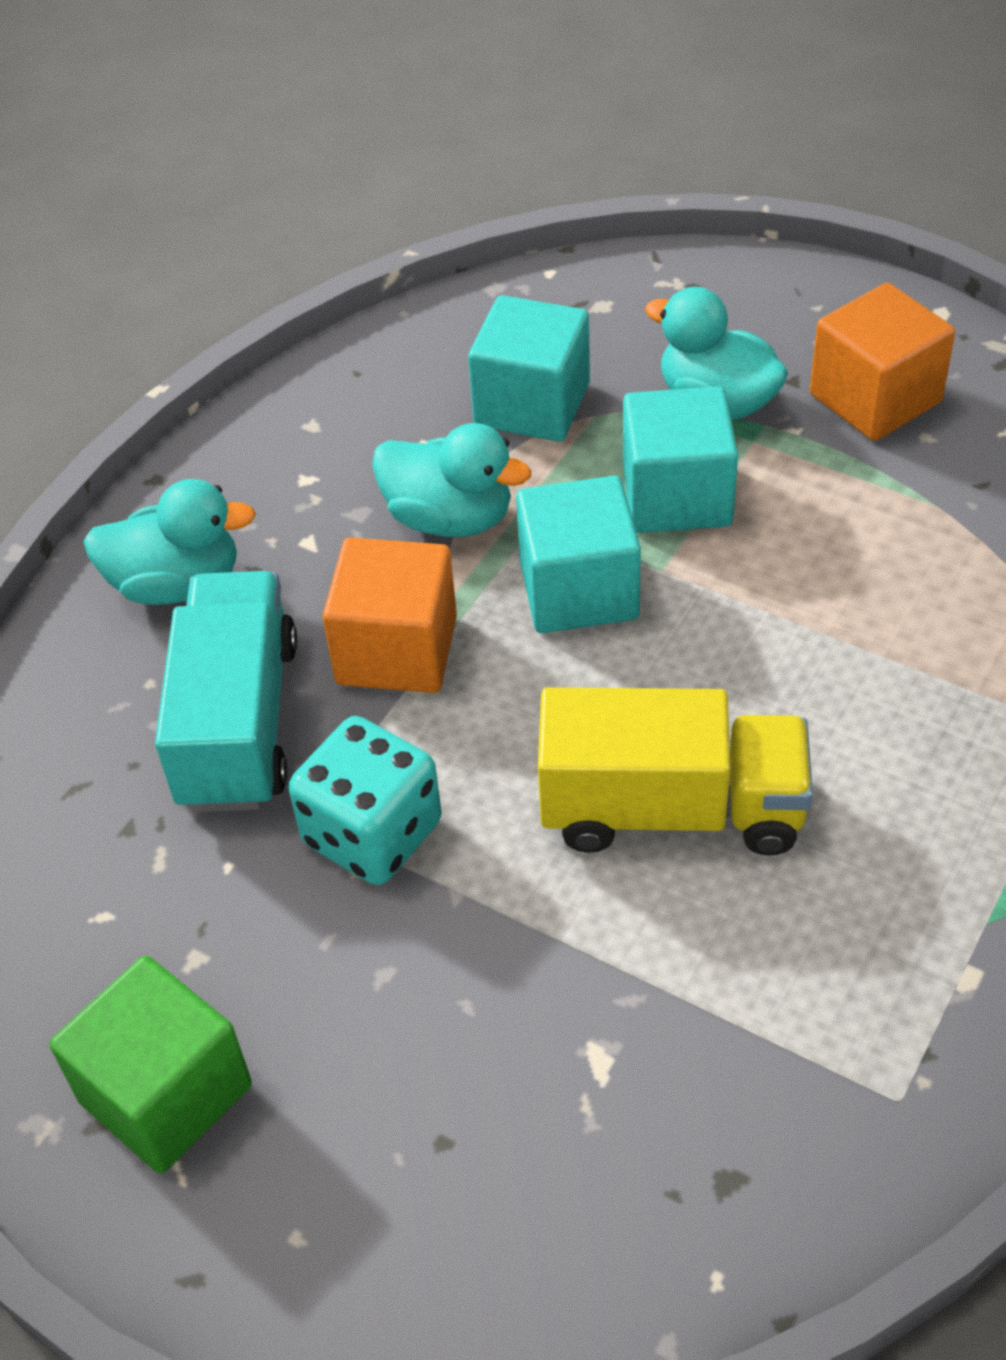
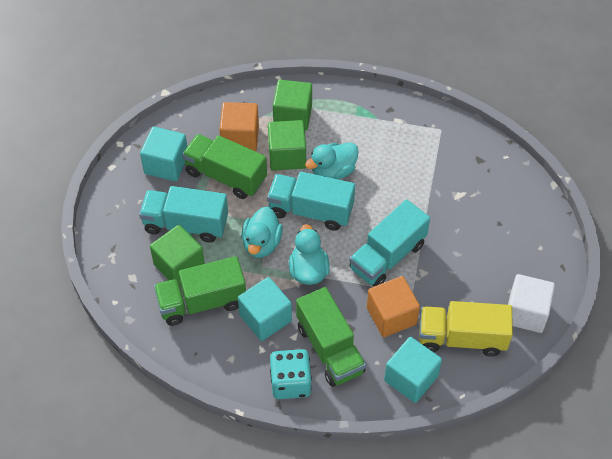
green cube: 1 -> 3
green truck: 0 -> 3
turquoise truck: 1 -> 3
white cube: 0 -> 1

